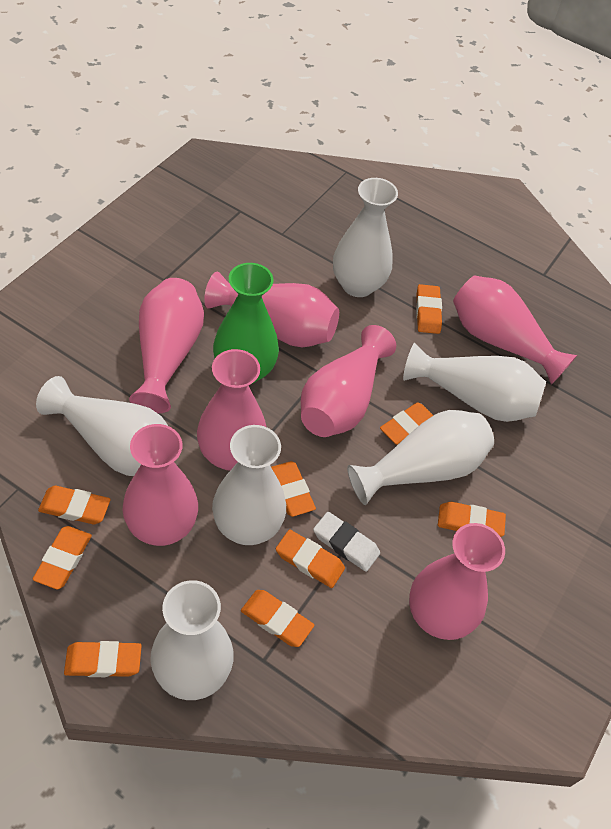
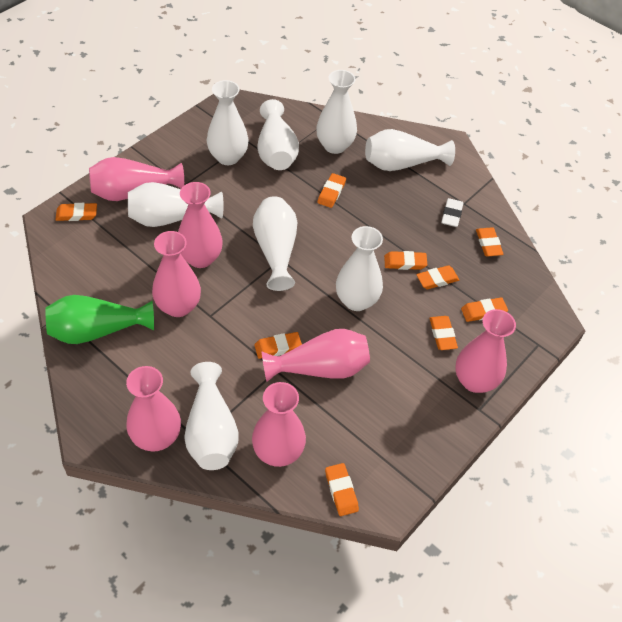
white vase: 6 -> 8

